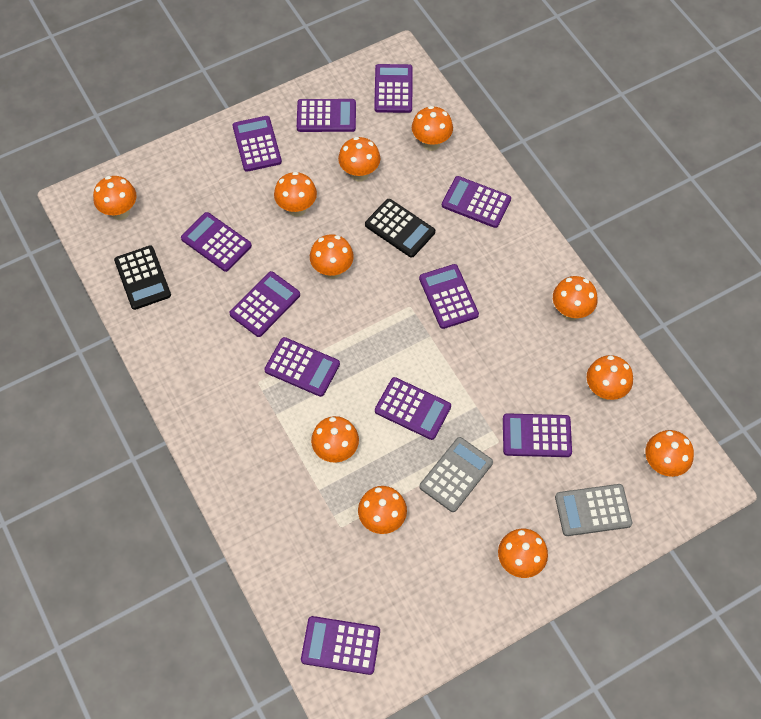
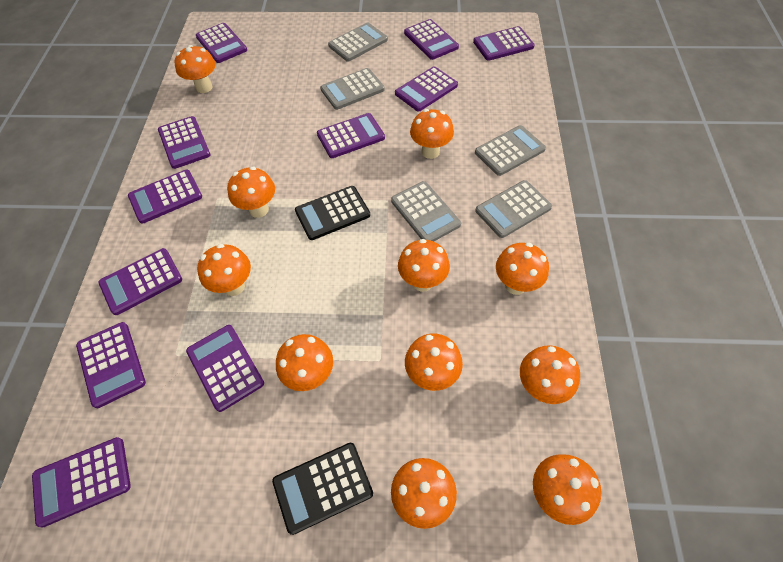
grey calculator: 2 -> 5

